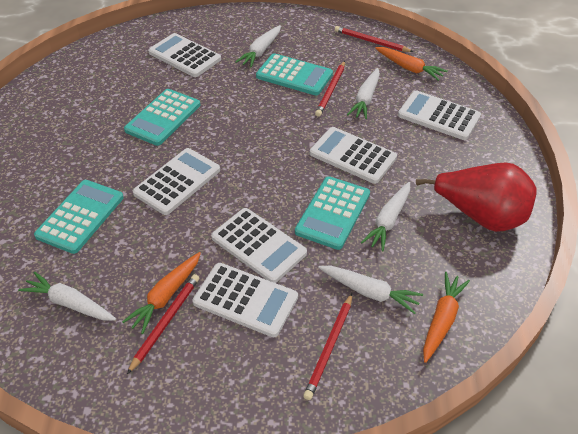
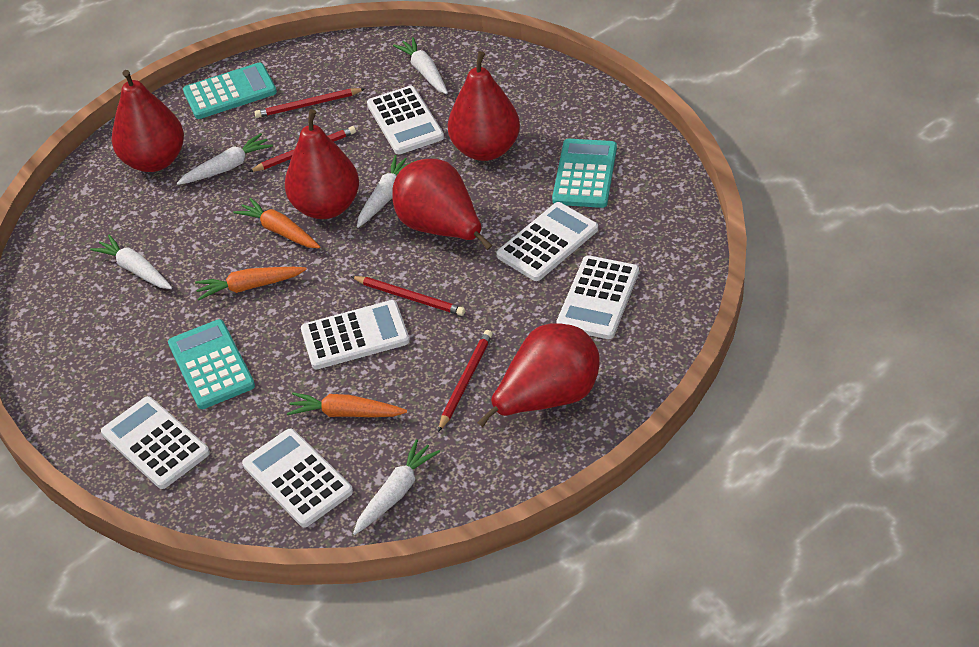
red pear: 1 -> 5
turquoise calculator: 4 -> 3

